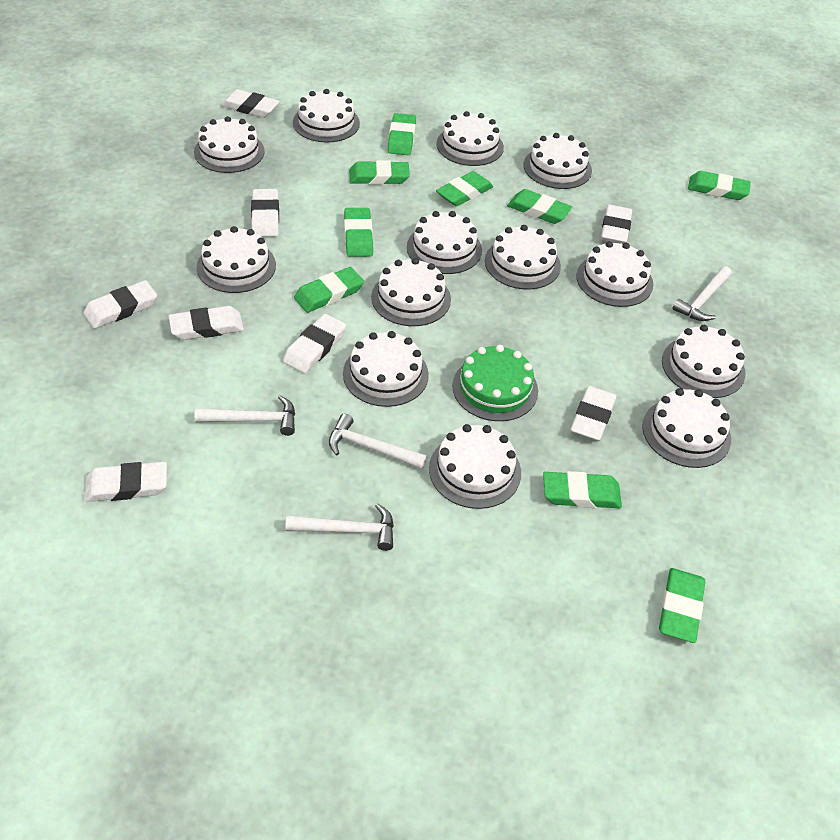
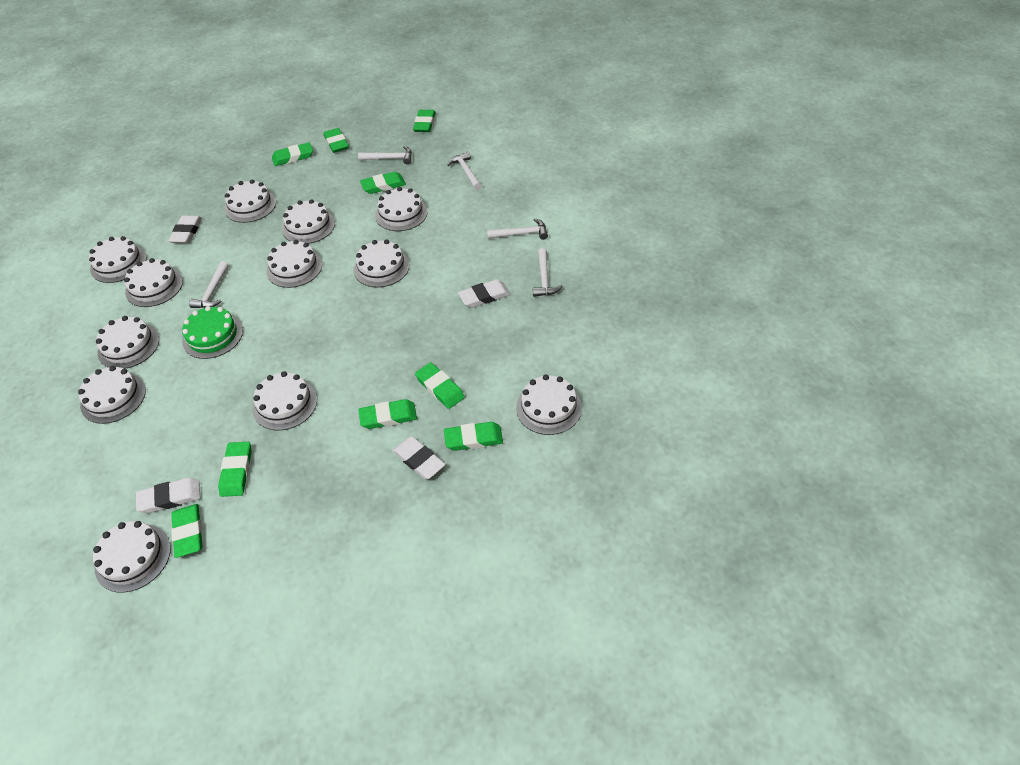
white cake: 13 -> 12
white eraser: 8 -> 4
white hammer: 4 -> 5

